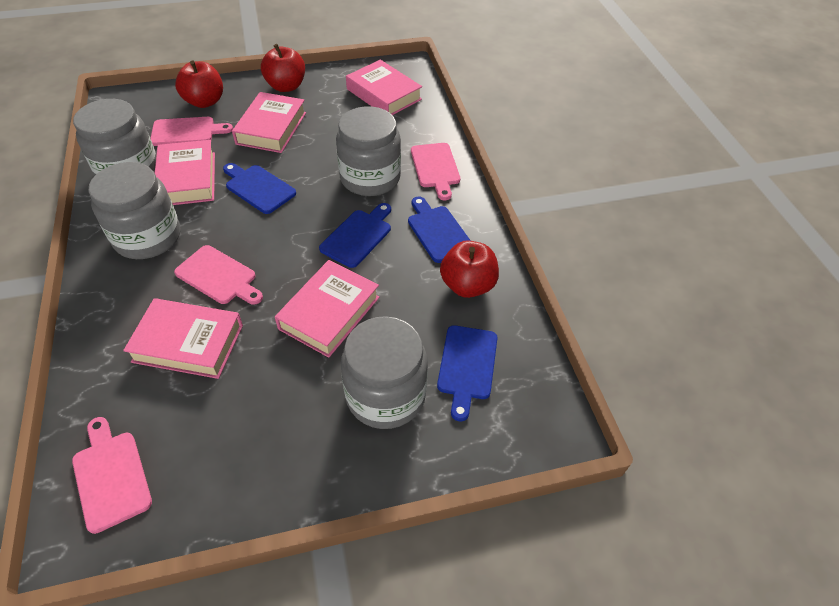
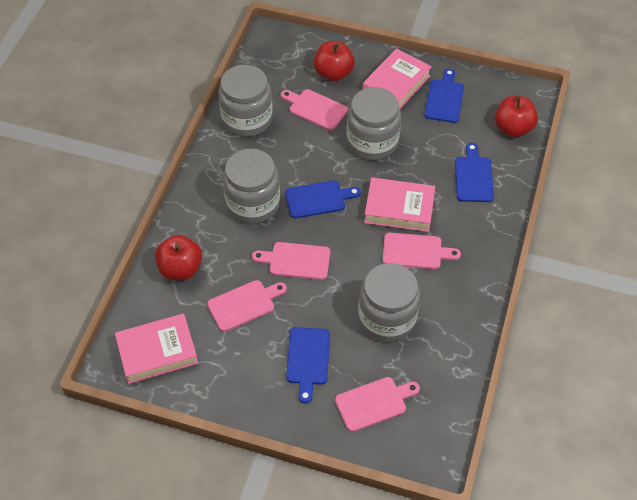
pink book: 5 -> 3
pink cutting board: 4 -> 5

